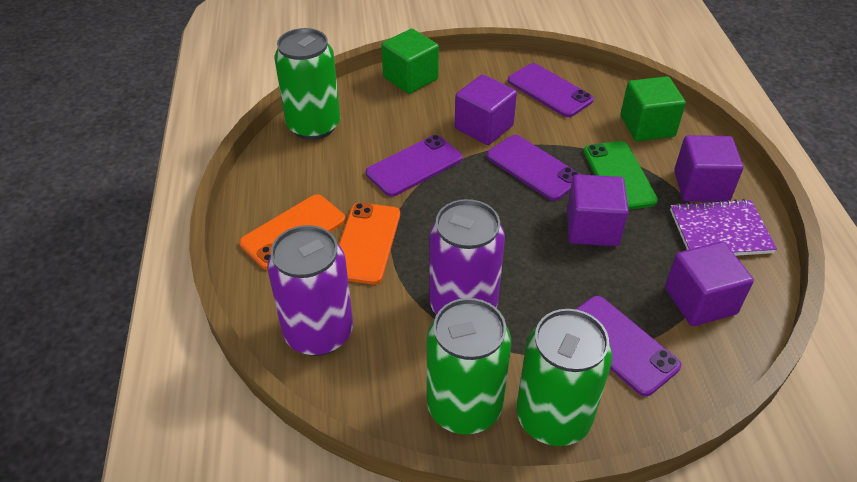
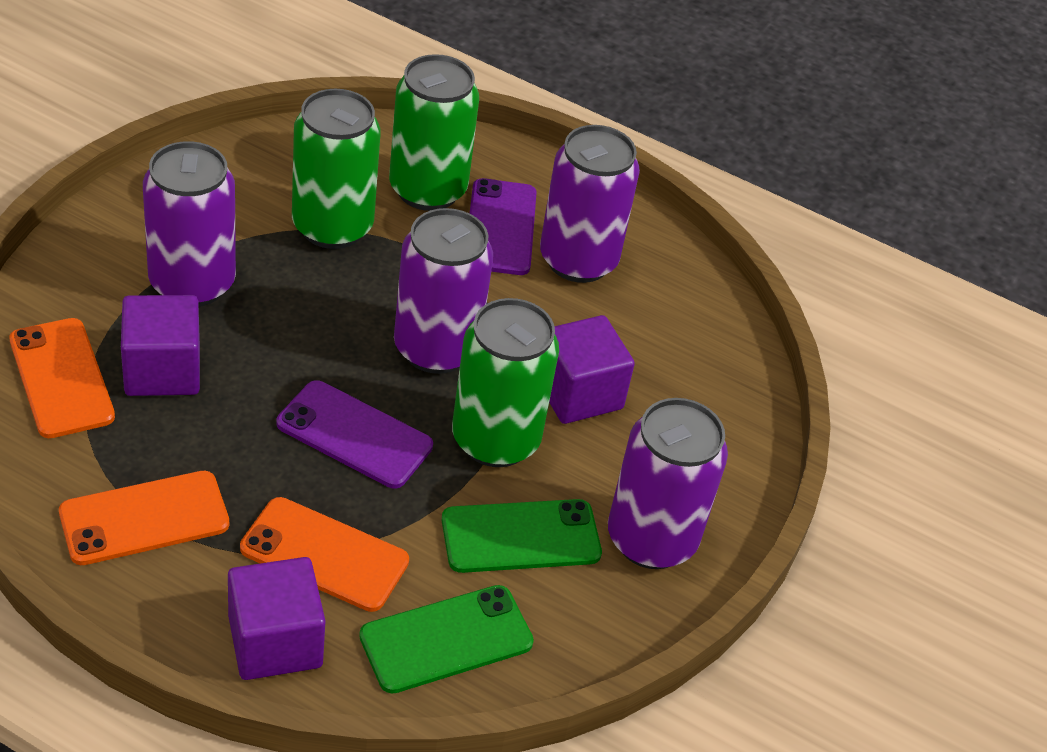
green cube: 2 -> 0
green phone: 1 -> 2
orange phone: 2 -> 3
purple can: 2 -> 4
purple cube: 4 -> 3
purple notebook: 1 -> 0
purple phone: 4 -> 2

